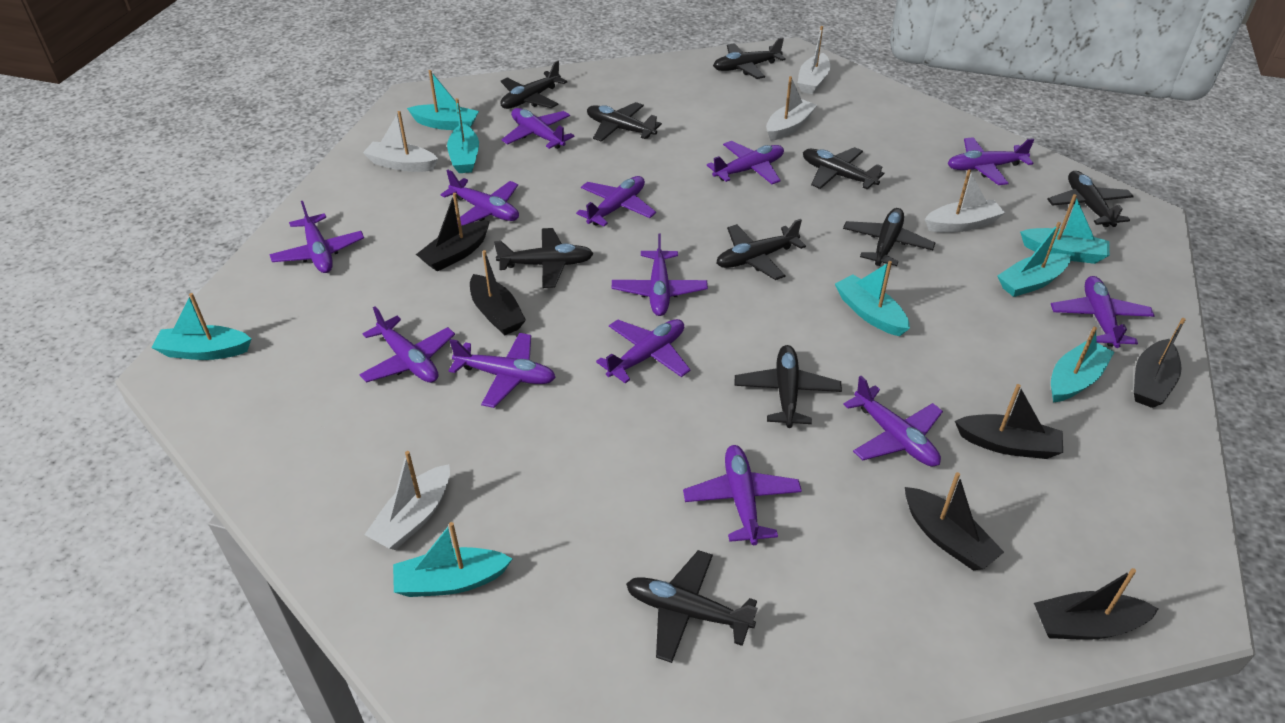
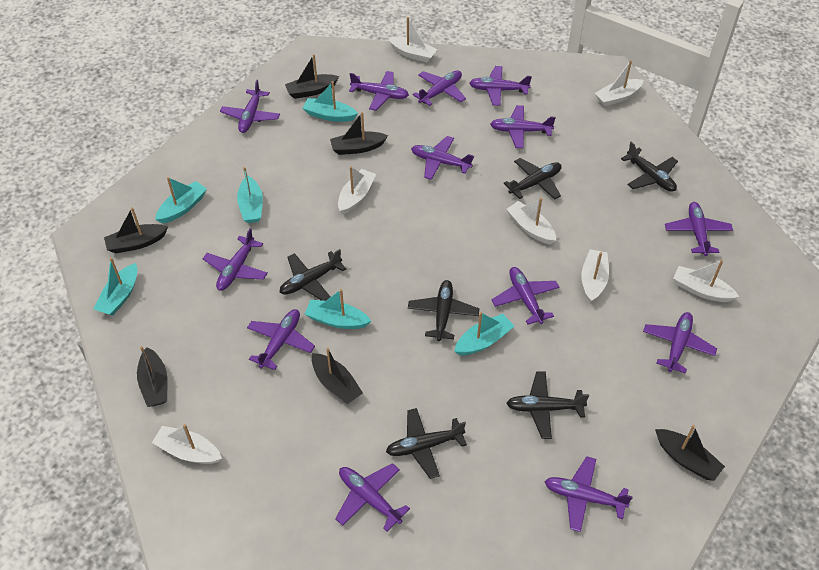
black plane: 10 -> 6
turquoise boat: 8 -> 6
white boat: 5 -> 7

